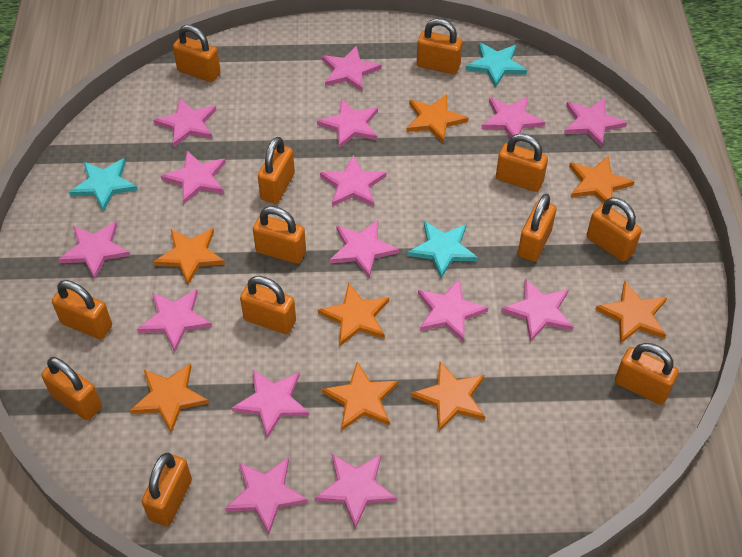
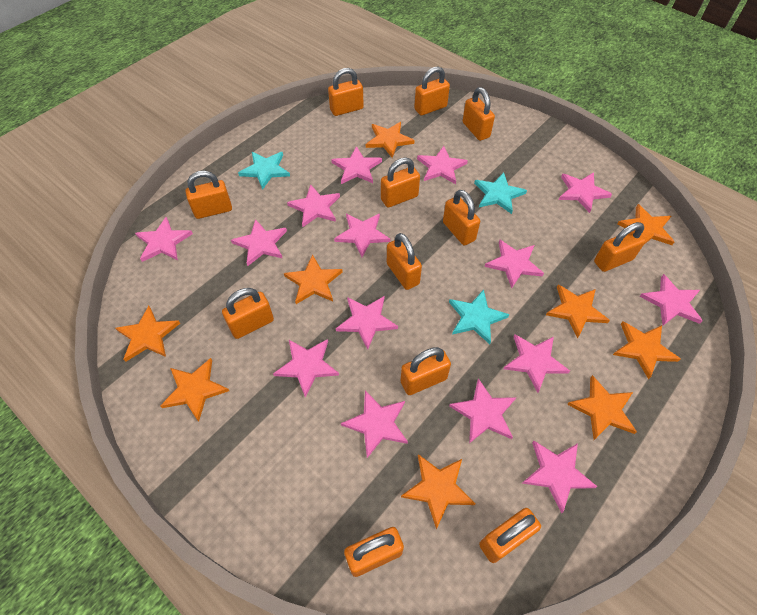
orange star: 8 -> 9

